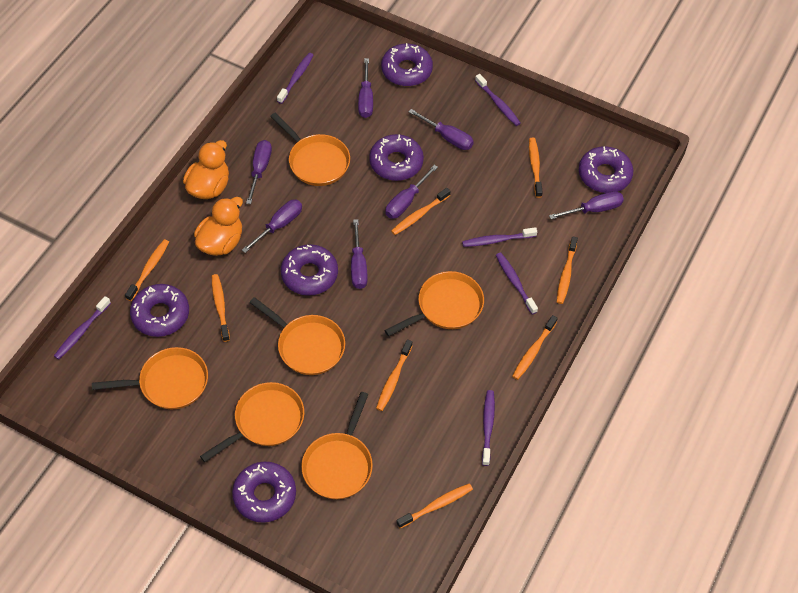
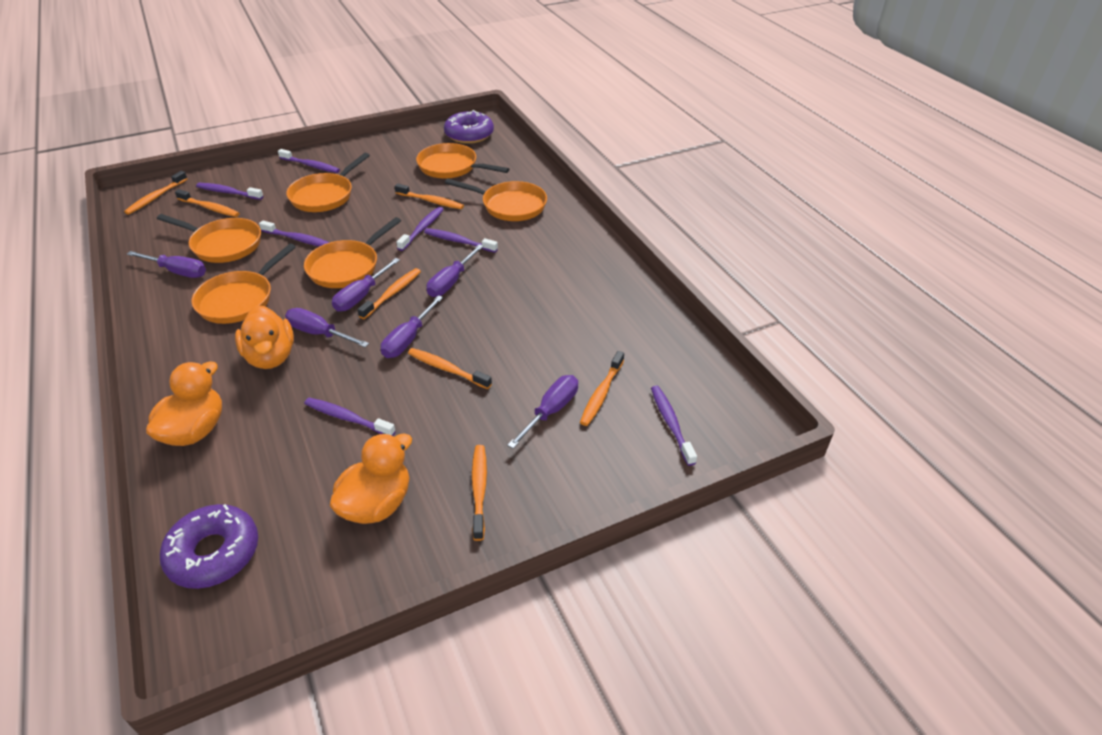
orange duck: 2 -> 3
orange toothbrush: 8 -> 7
purple donut: 6 -> 2
purple screwdriver: 7 -> 6
purple toothbrush: 6 -> 7

